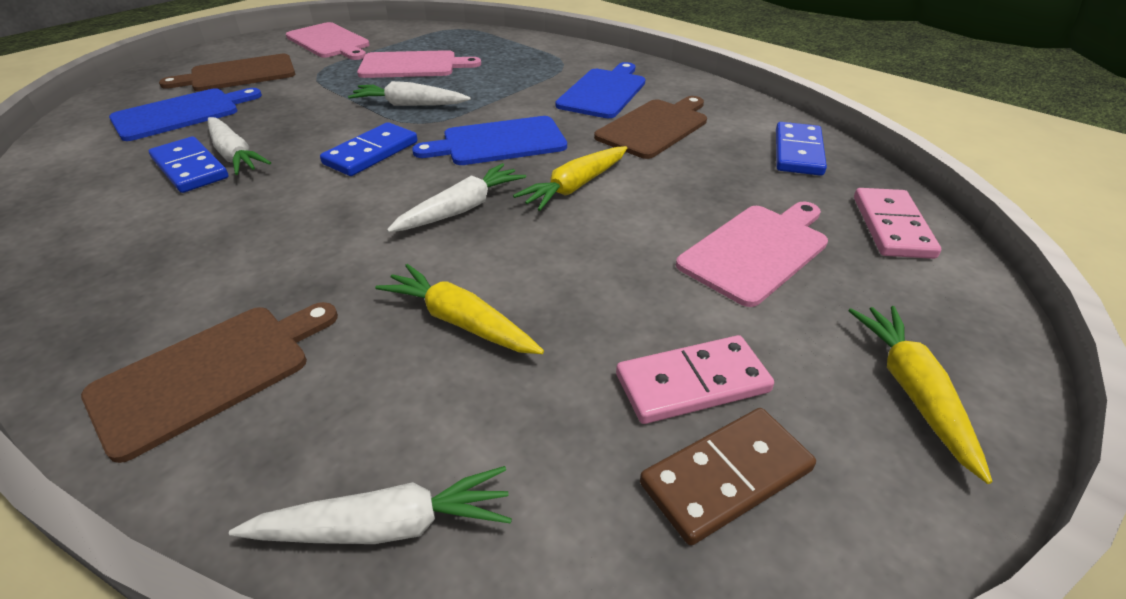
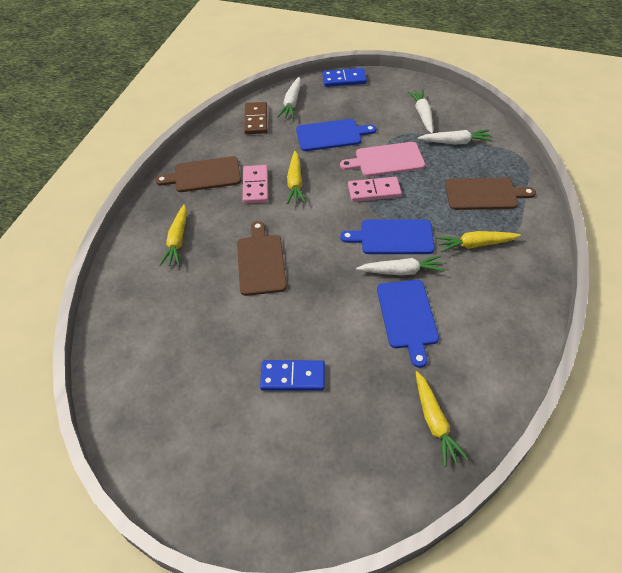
blue domino: 3 -> 2
pink cutting board: 3 -> 1
yellow carrot: 3 -> 4

